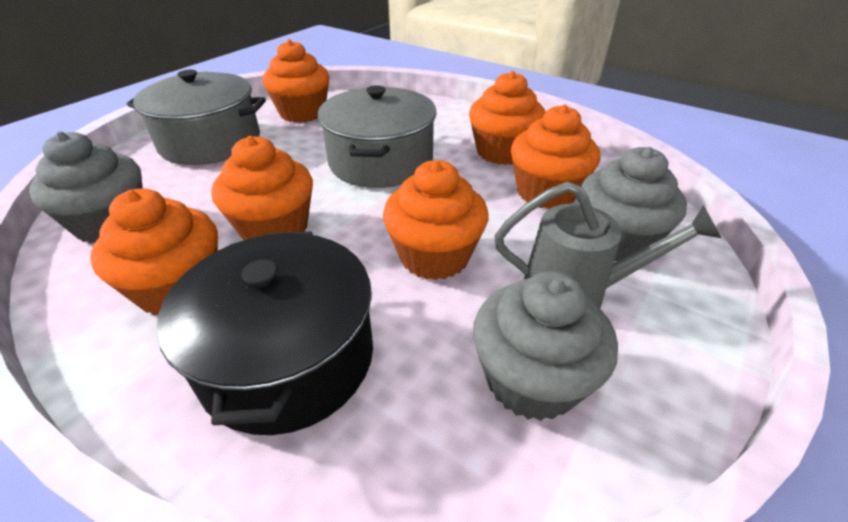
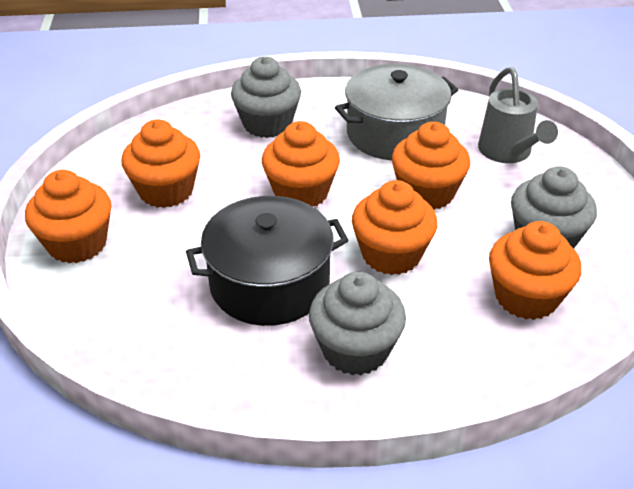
grey pot: 2 -> 1

